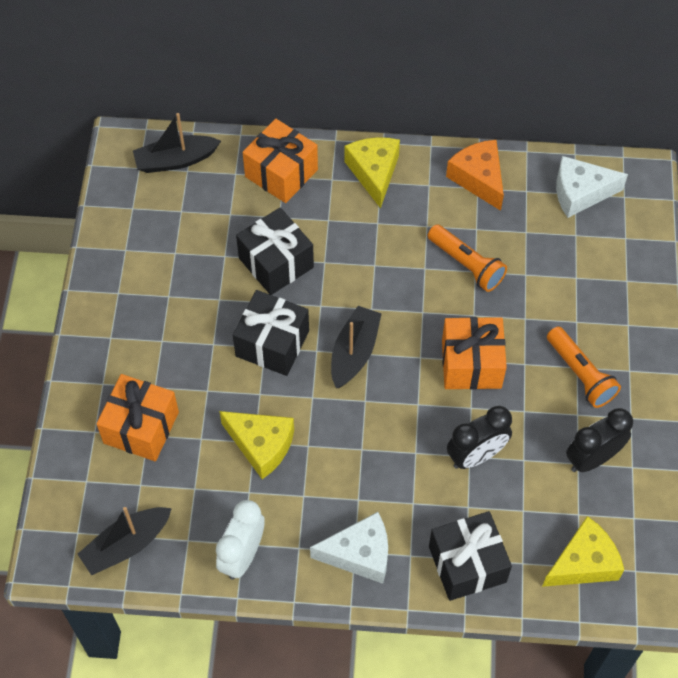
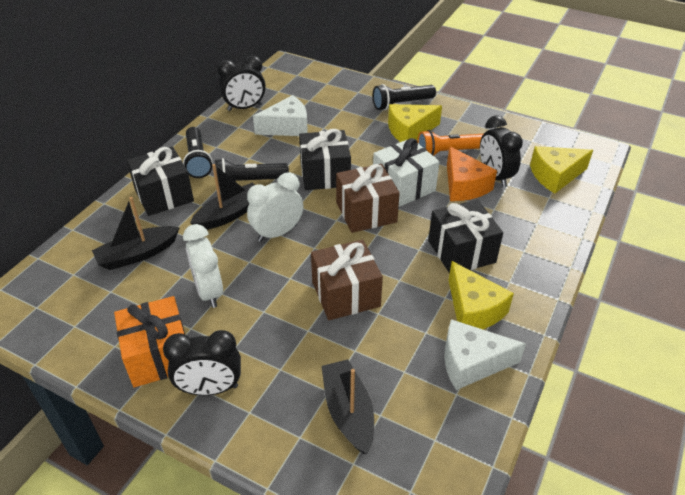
black clock: 2 -> 3
black flashlight: 0 -> 3
brown gift: 0 -> 2
orange flashlight: 2 -> 1
orange gift: 3 -> 1
white clock: 1 -> 2
white gift: 0 -> 1

